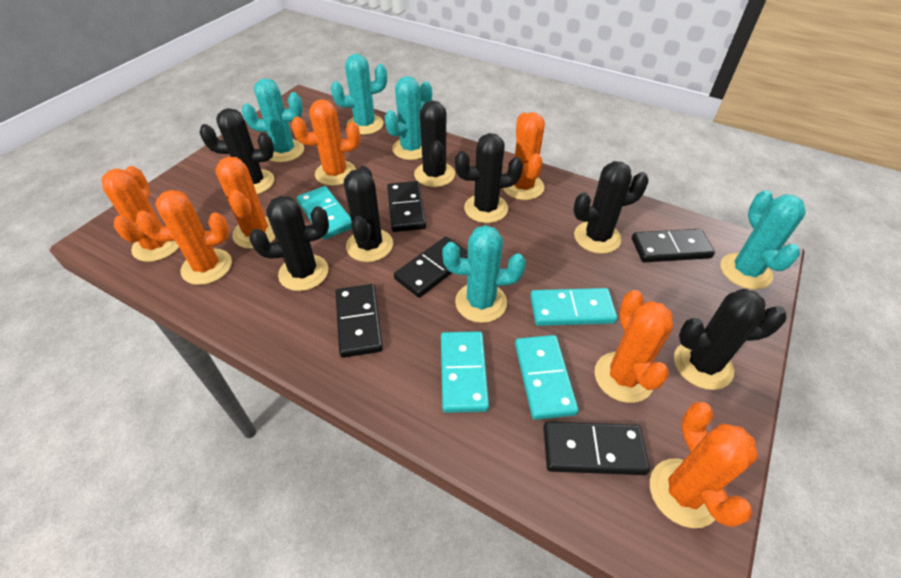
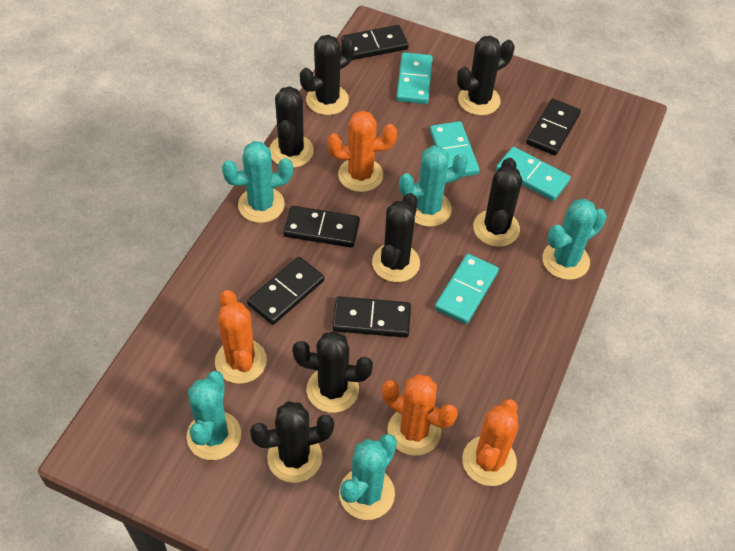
orange cactus: 7 -> 4

